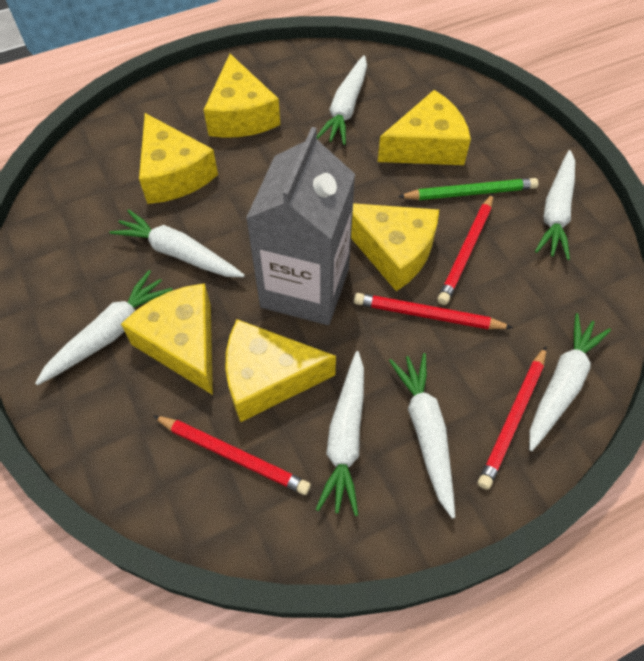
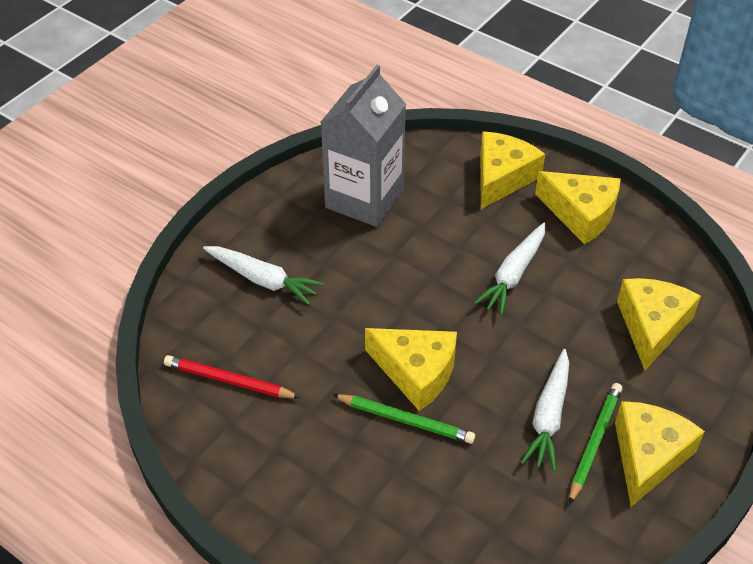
green pencil: 1 -> 2
red pencil: 4 -> 1
white carrot: 7 -> 3
yellow cheese: 6 -> 5

